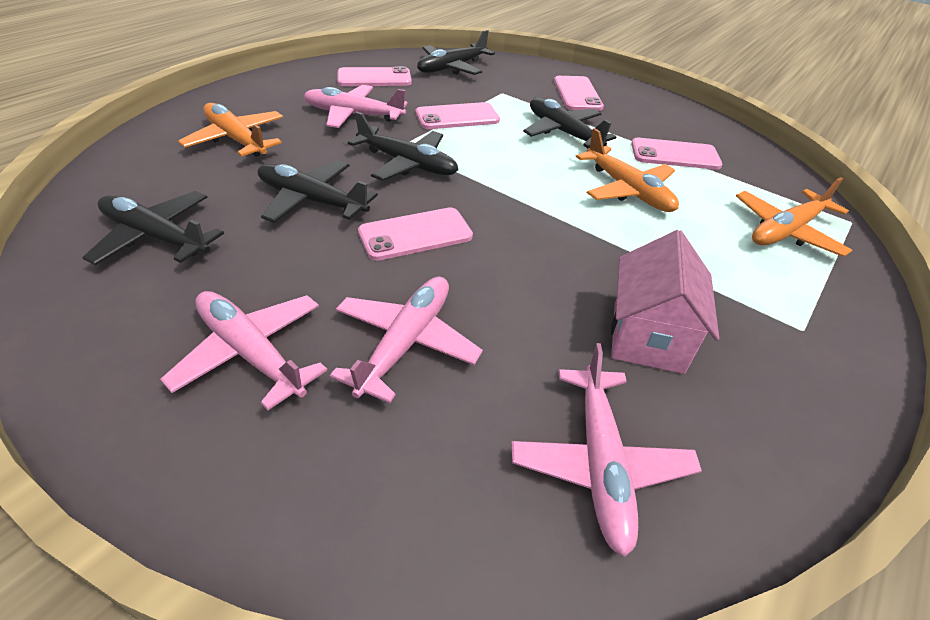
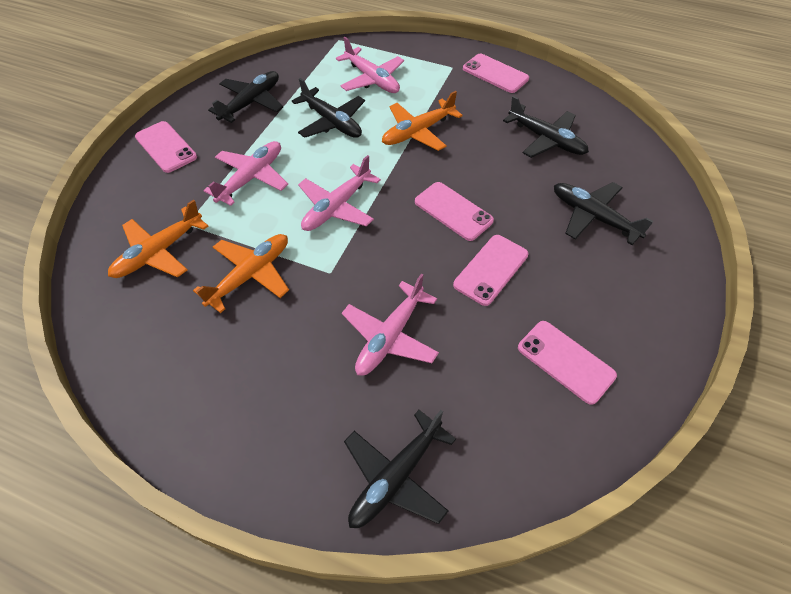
pink house: 1 -> 0

